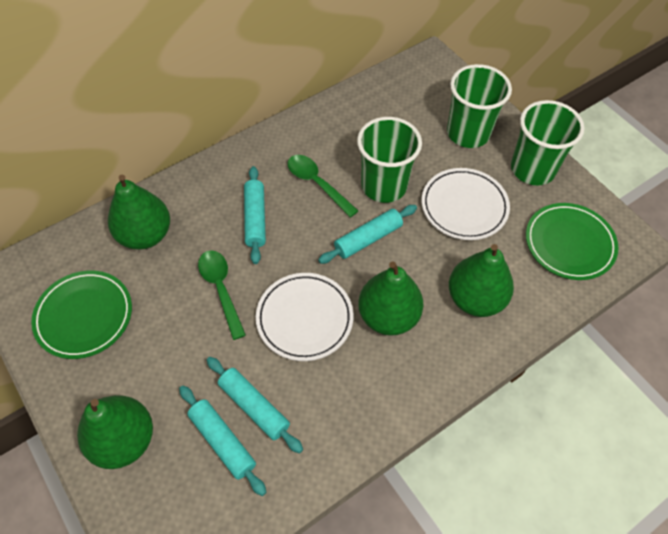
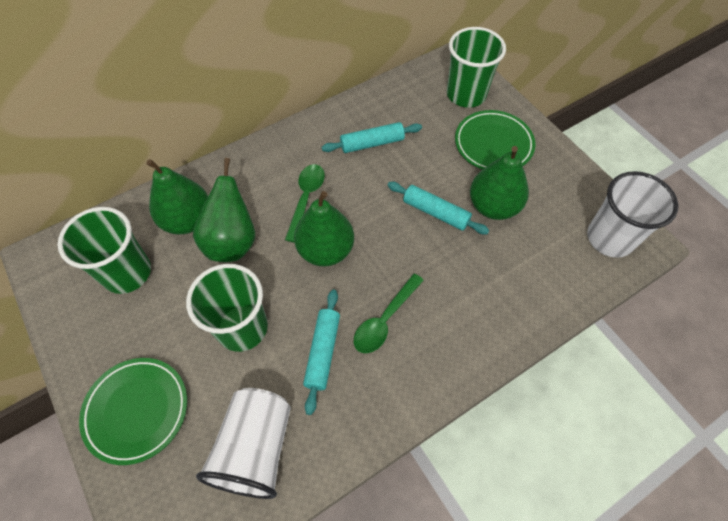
turquoise rolling pin: 4 -> 3
white cup: 0 -> 2
white plate: 2 -> 0

